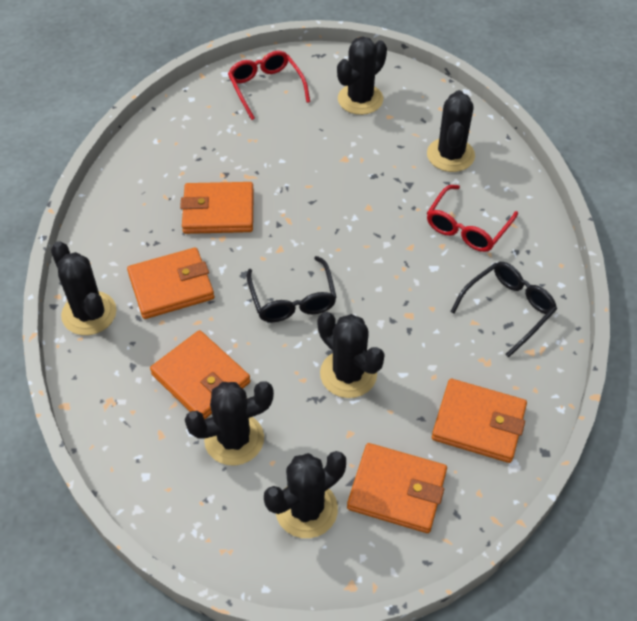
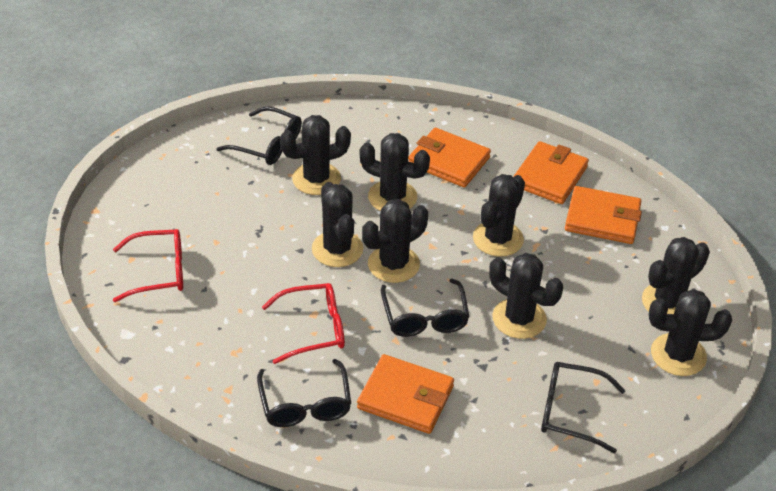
black cactus: 6 -> 8
black glasses: 2 -> 4
orange wallet: 5 -> 4

